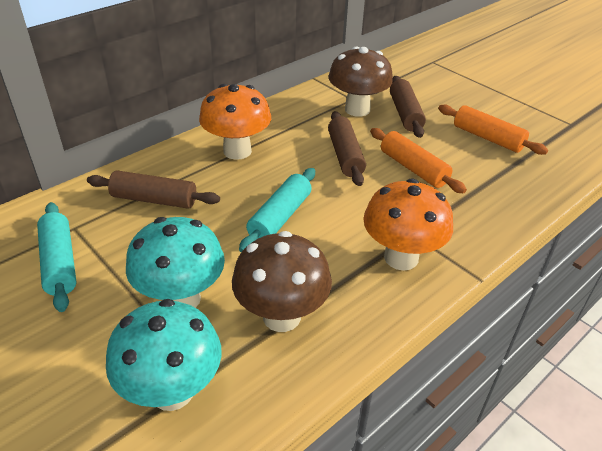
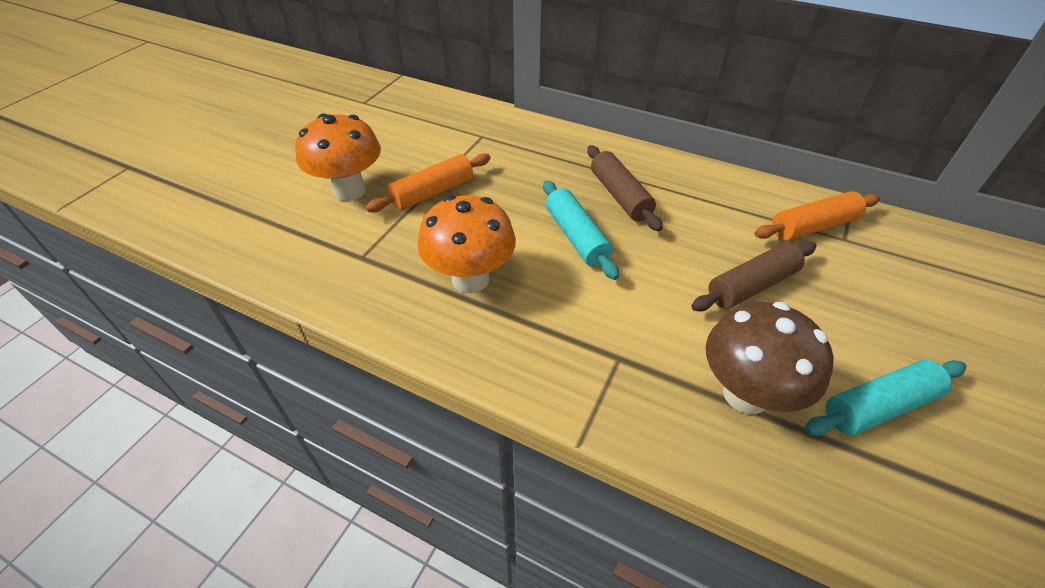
brown mushroom: 2 -> 1
brown rolling pin: 3 -> 2
turquoise mushroom: 2 -> 0

